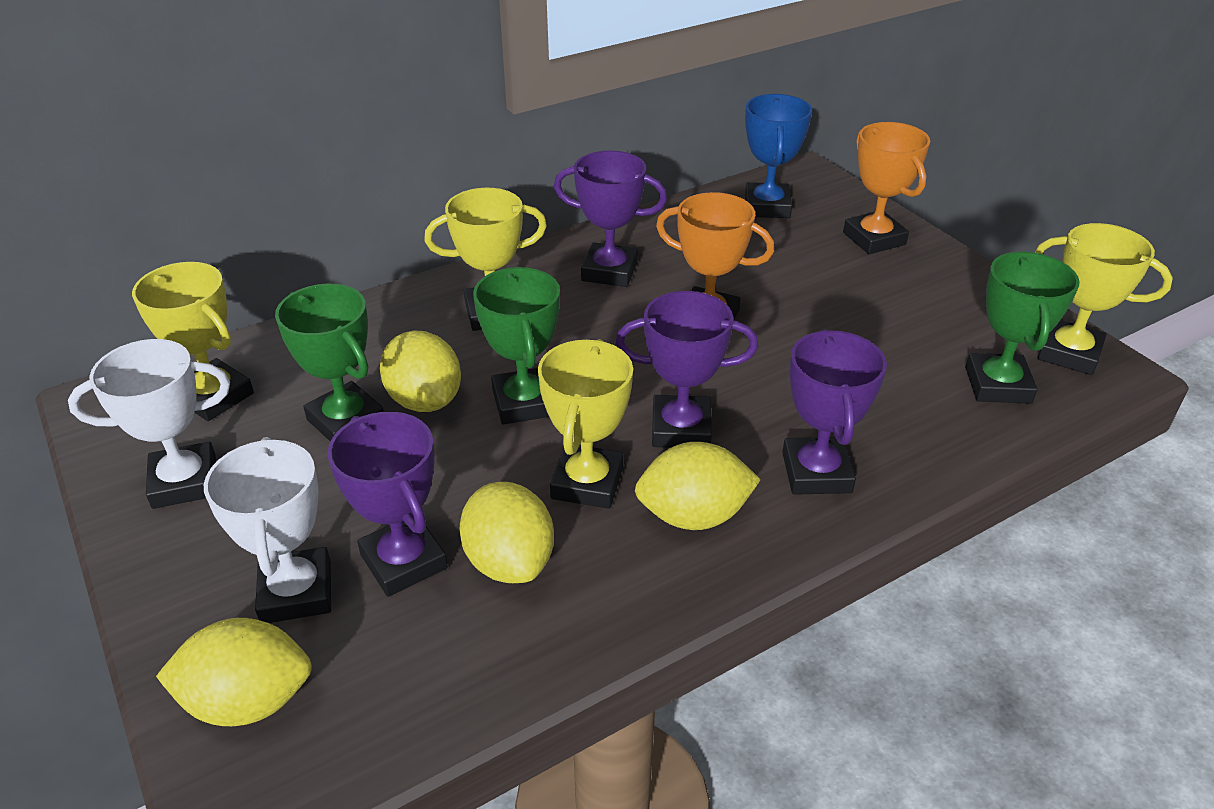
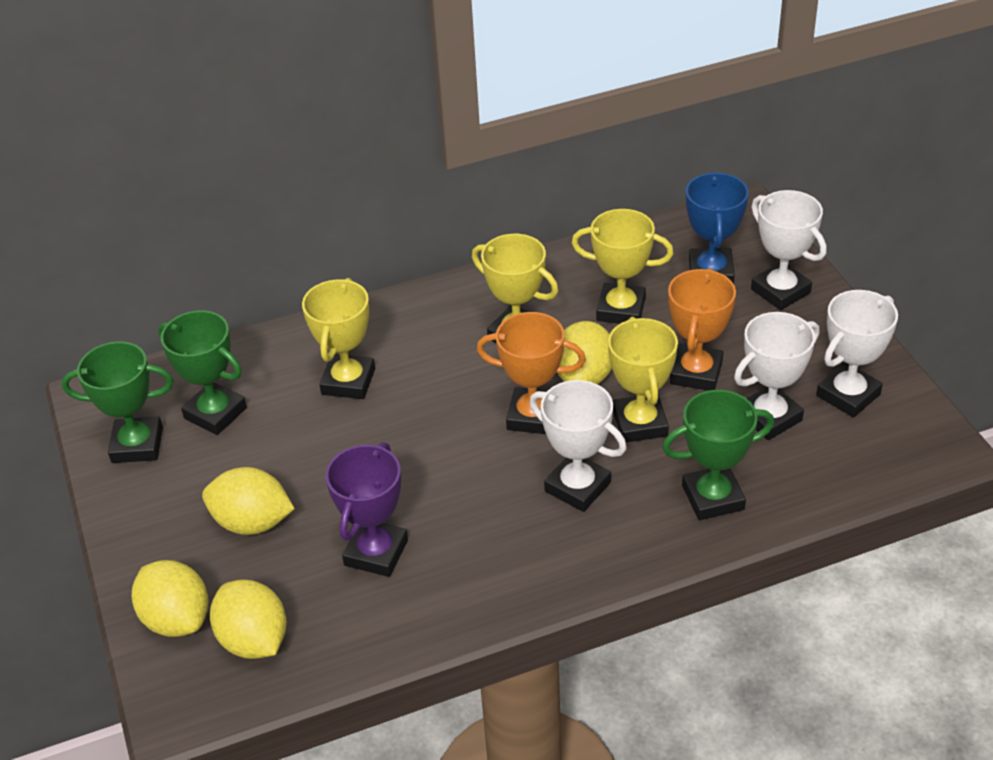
purple trophy: 4 -> 1
white trophy: 2 -> 4

